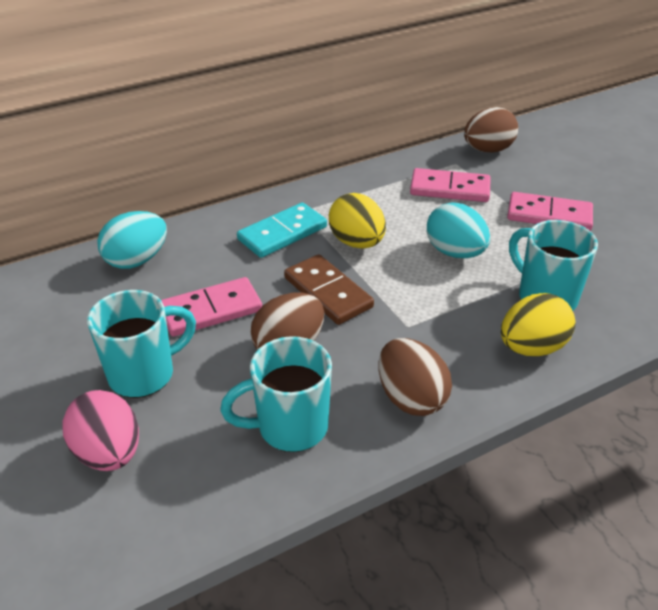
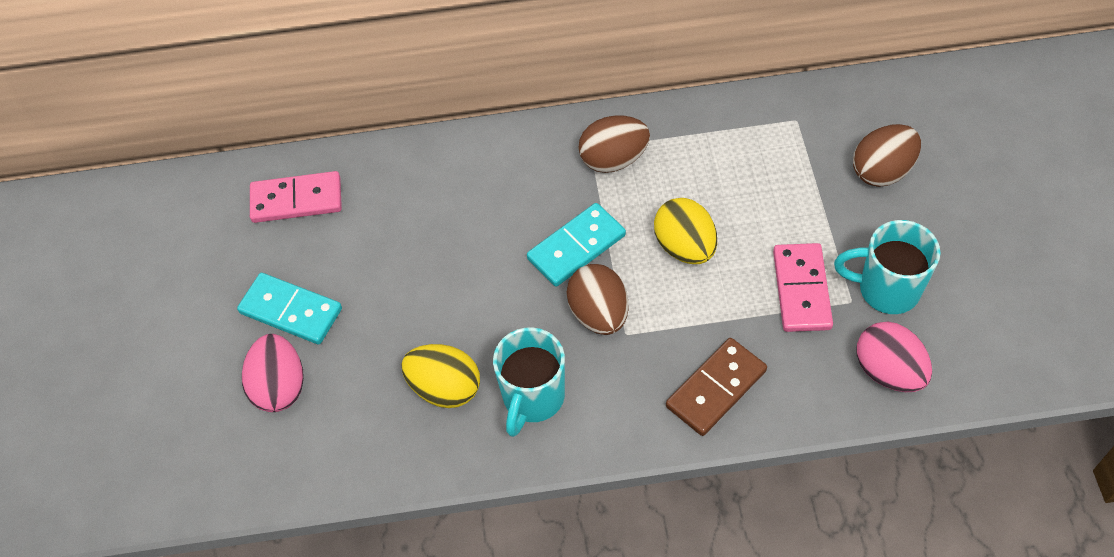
pink domino: 3 -> 2
pink egg: 1 -> 2
turquoise domino: 1 -> 2
turquoise egg: 2 -> 0
turquoise mug: 3 -> 2

